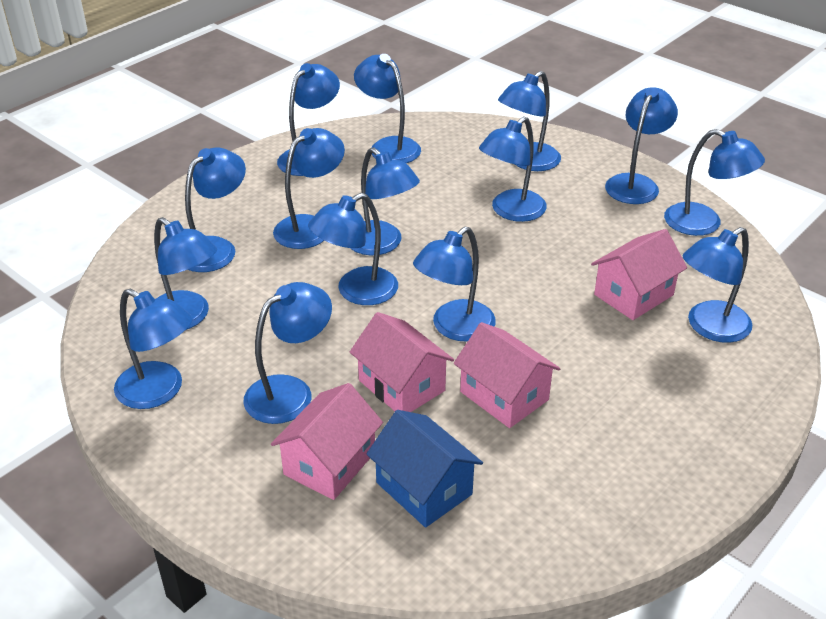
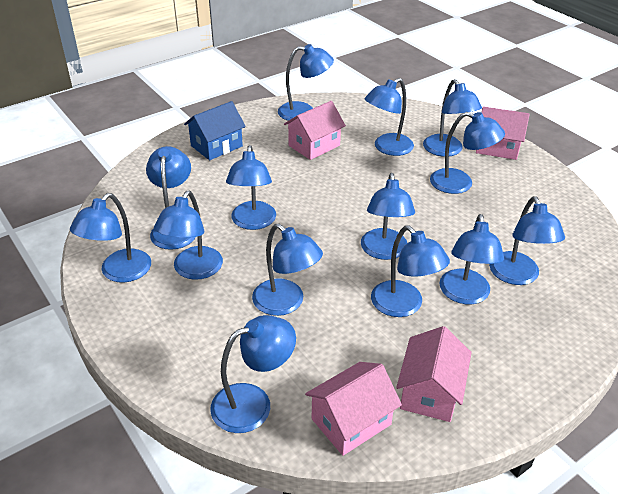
blue lamp: 15 -> 14

